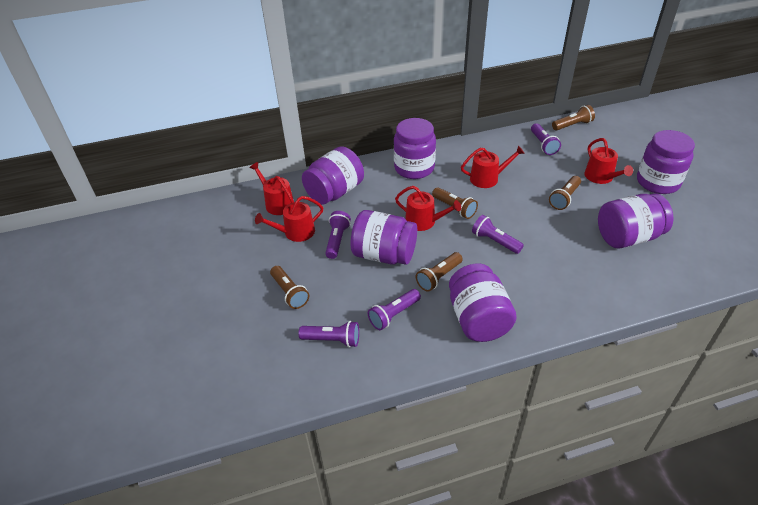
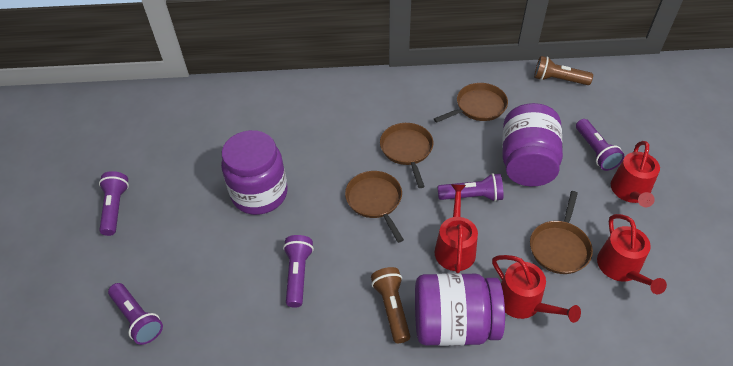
brown flashlight: 5 -> 2
brown pan: 0 -> 4
purple jar: 6 -> 3
red watering can: 5 -> 4

